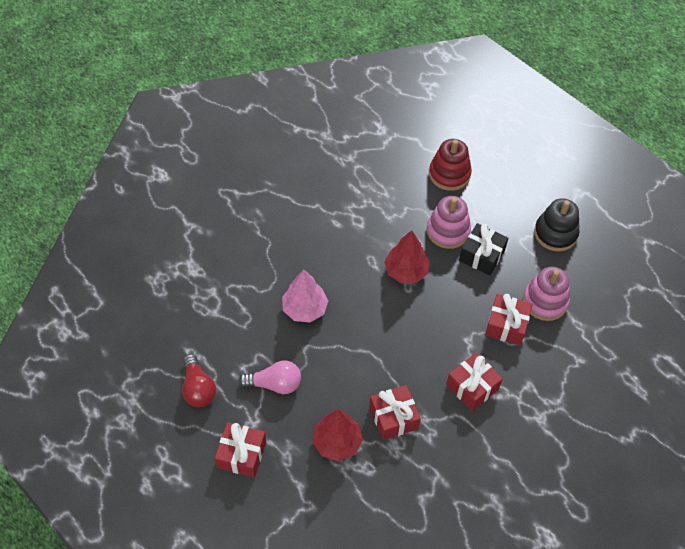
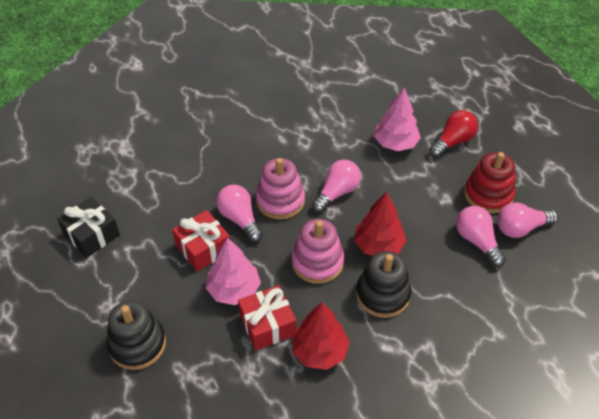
black stacking toy: 1 -> 2
pink light bulb: 1 -> 4
pink tree: 1 -> 2
red gift: 4 -> 2

